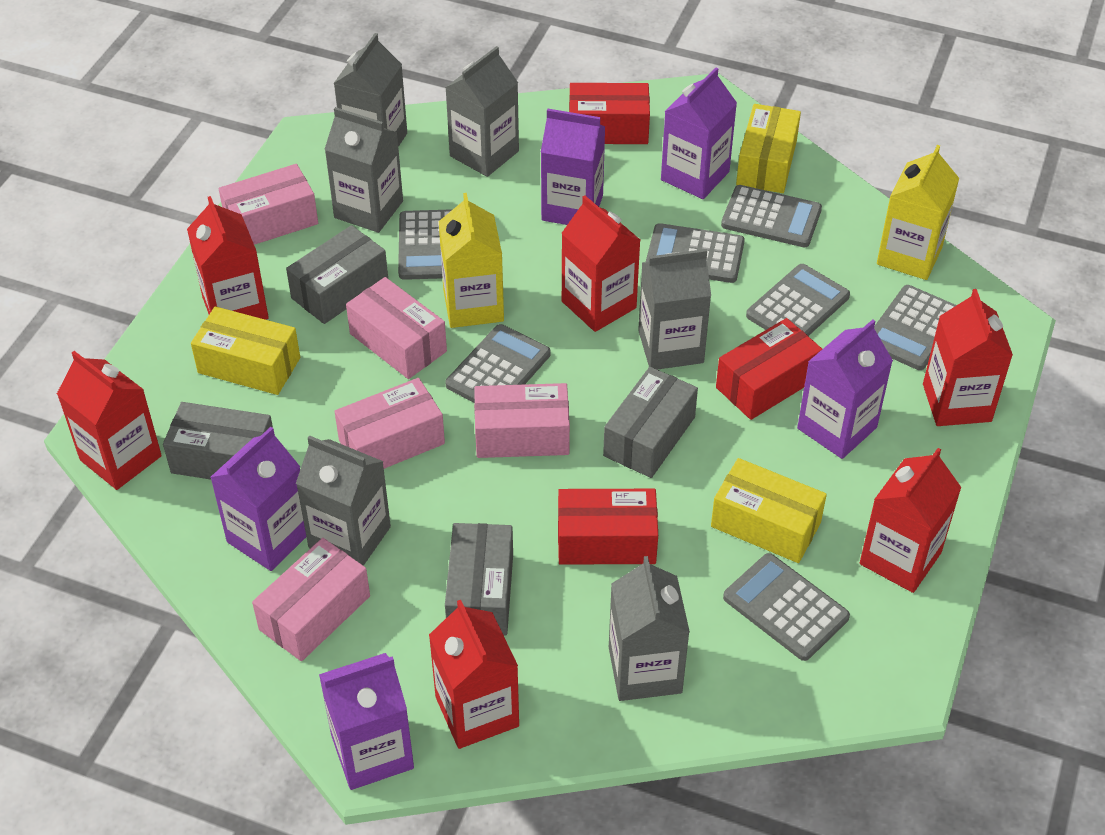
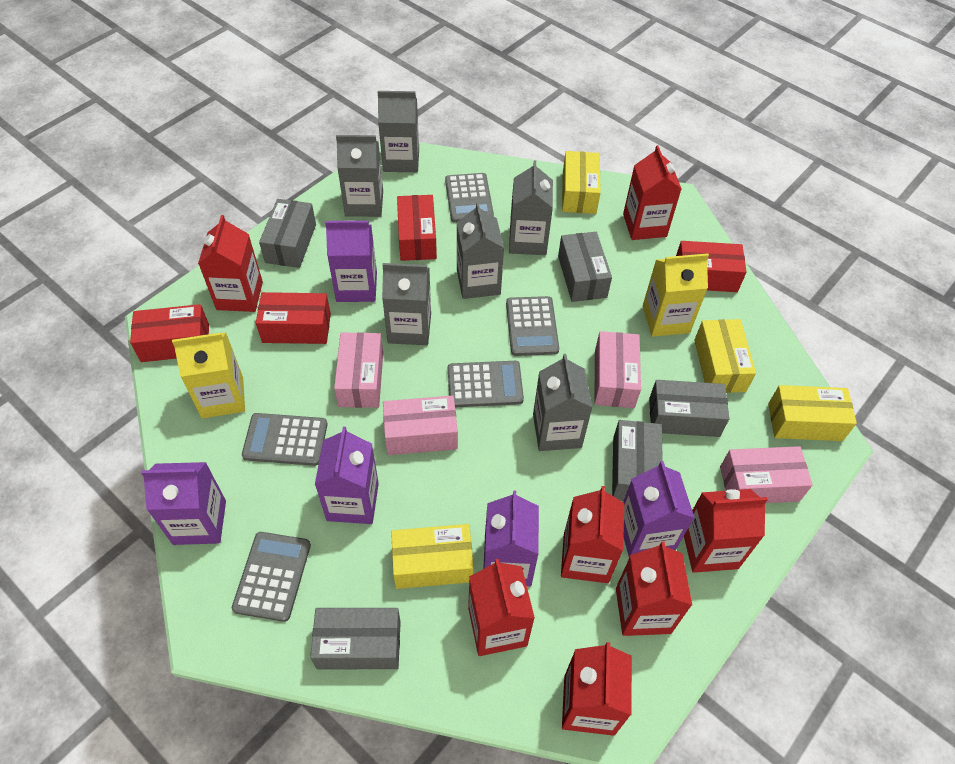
grey box: 4 -> 5
grey calculator: 7 -> 5
pink box: 5 -> 4
red box: 3 -> 4
red carton: 6 -> 7
yellow box: 3 -> 4

